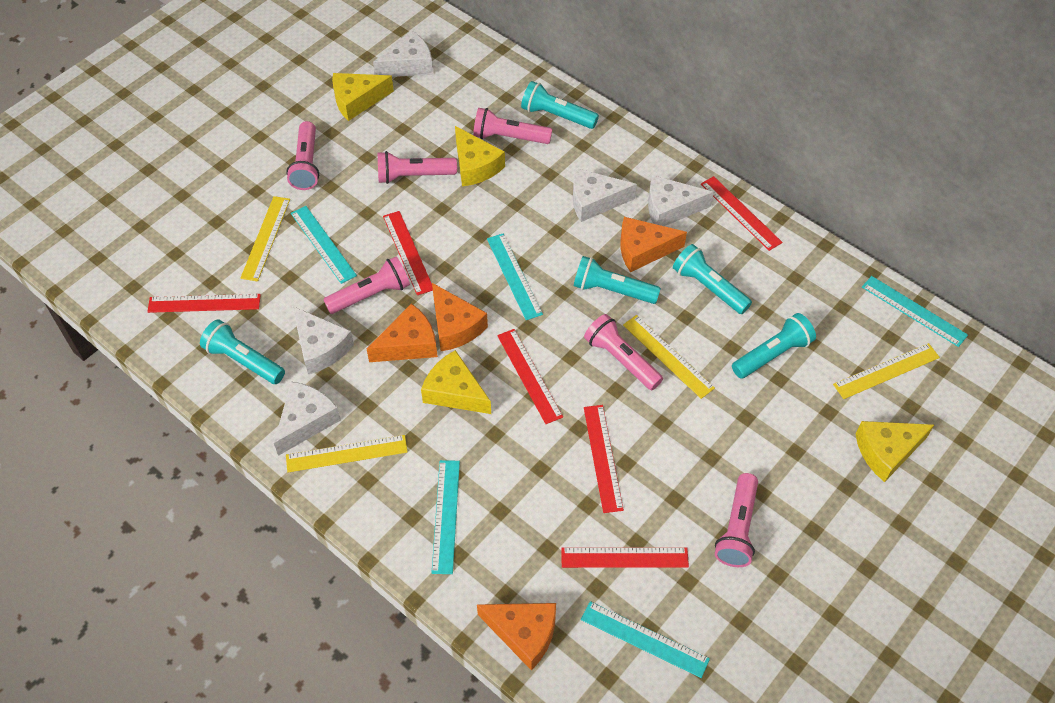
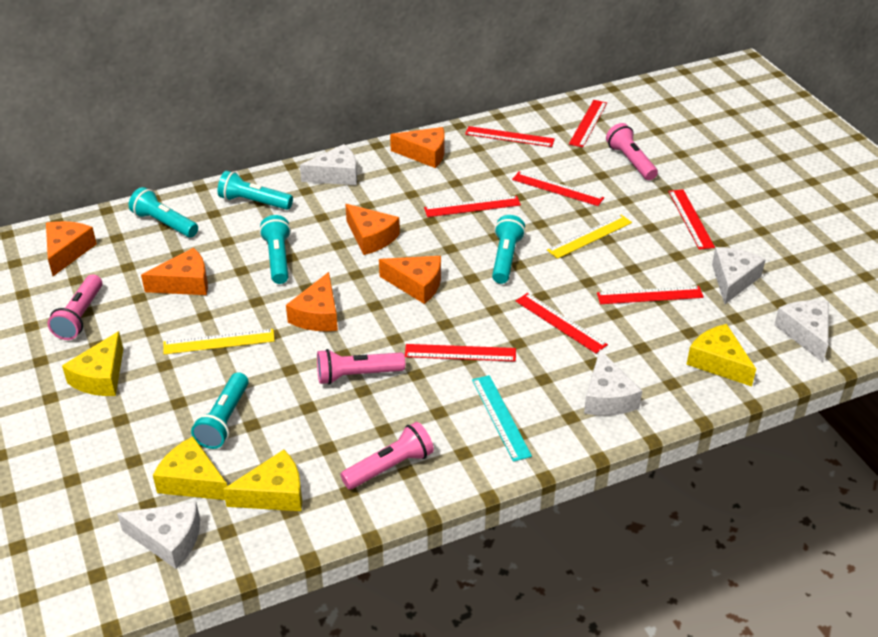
orange cheese: 4 -> 6
pink flashlight: 6 -> 4
red ruler: 6 -> 8
turquoise ruler: 5 -> 1
yellow ruler: 4 -> 2

